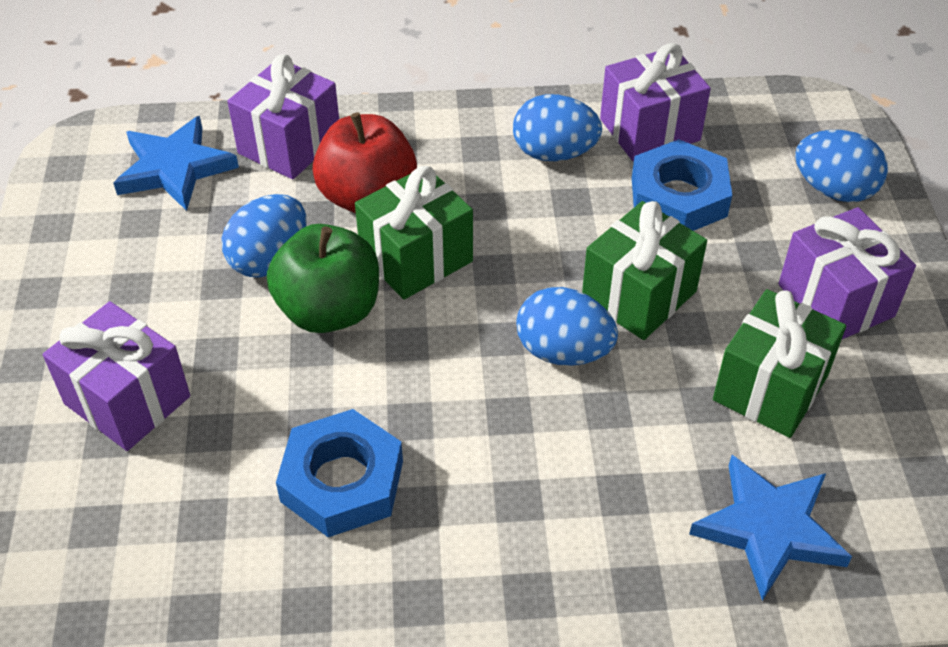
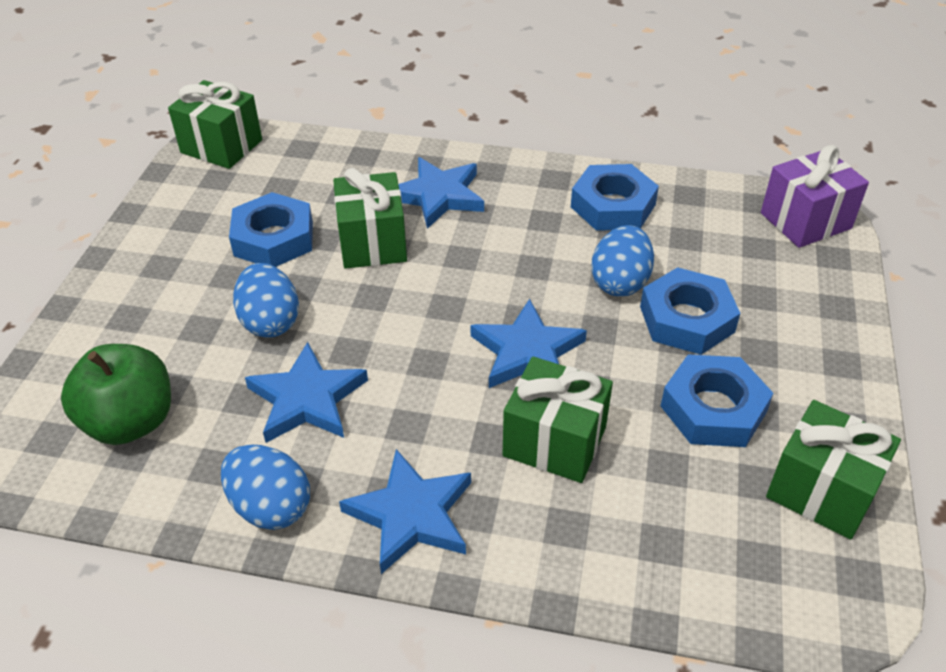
blue egg: 4 -> 3
blue nut: 2 -> 4
blue star: 2 -> 4
green gift: 3 -> 4
purple gift: 4 -> 1
red apple: 1 -> 0

